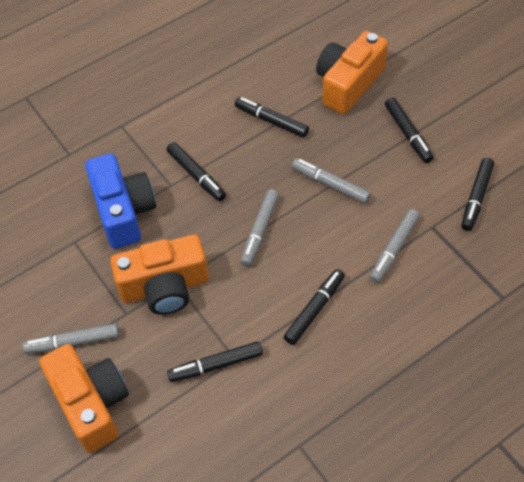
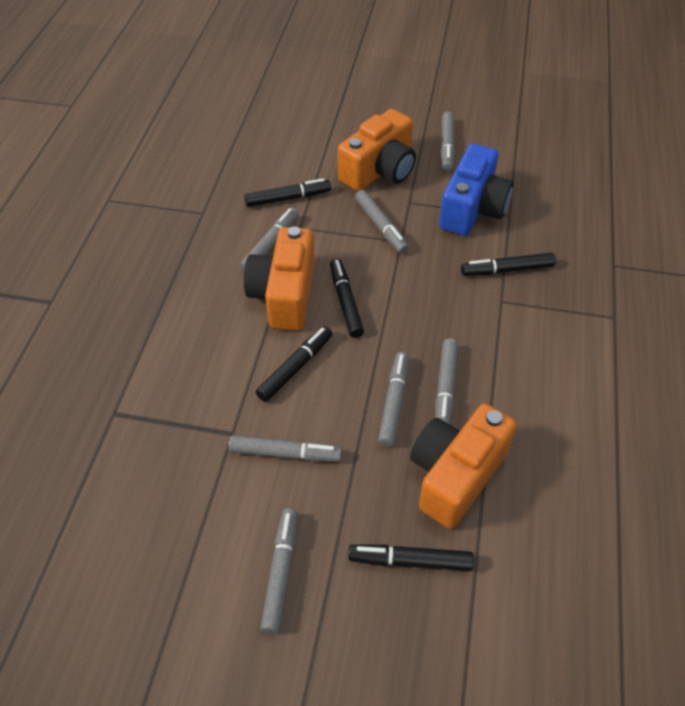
black marker: 6 -> 5
grey marker: 4 -> 7

